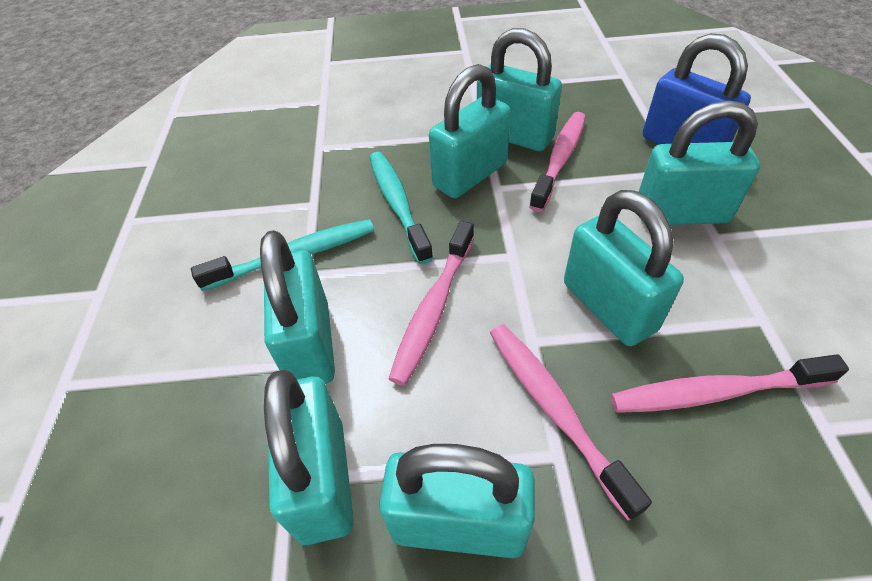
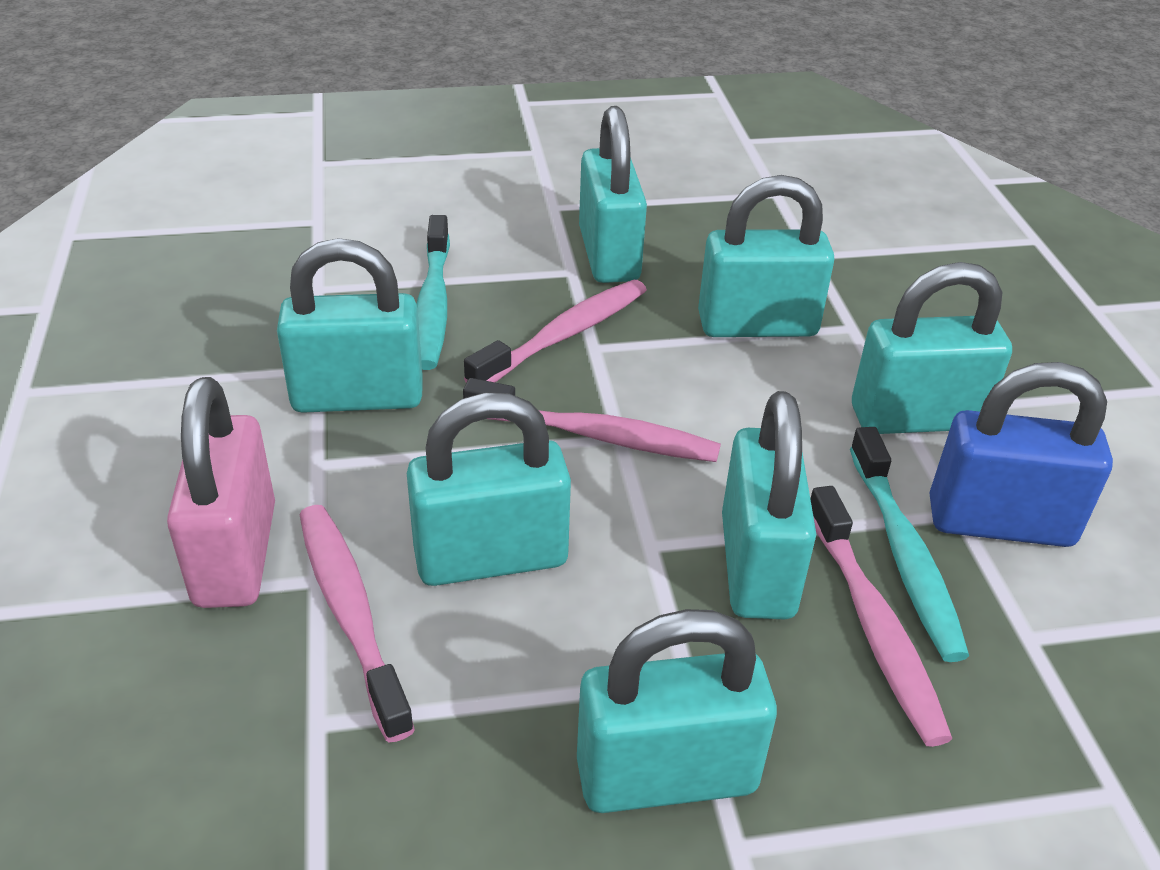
pink padlock: 0 -> 1

